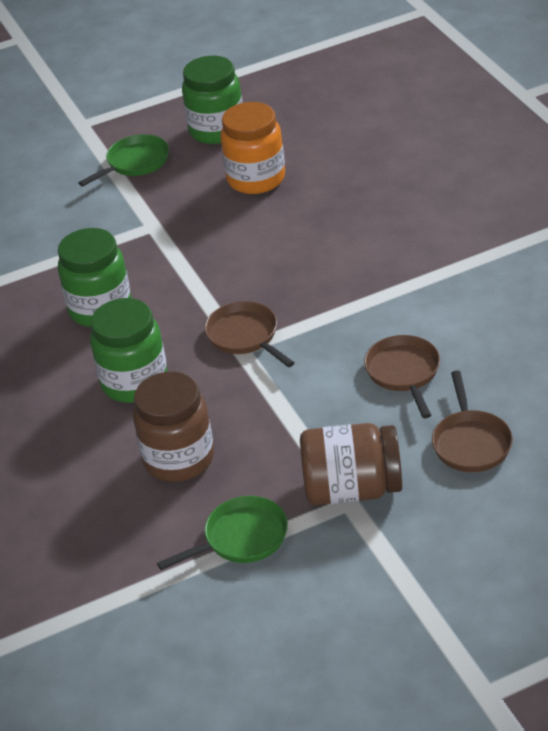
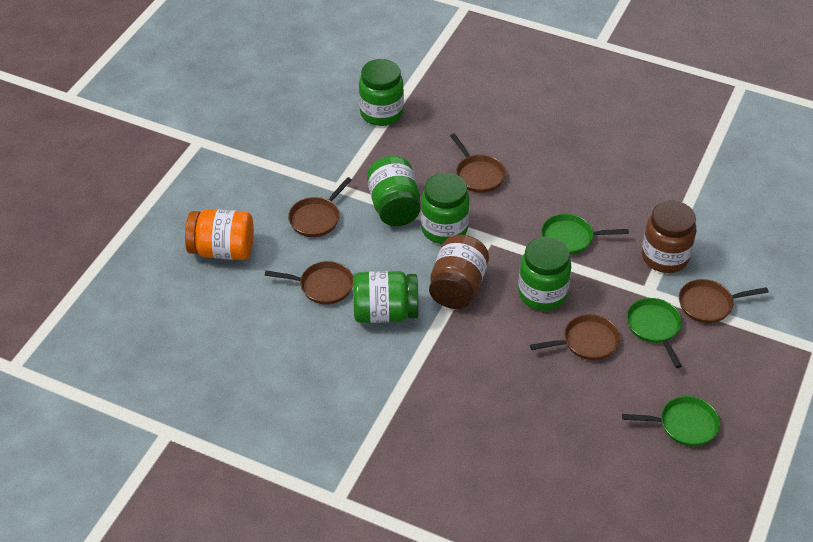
brown pan: 3 -> 5
green jar: 3 -> 5
green pan: 2 -> 3

